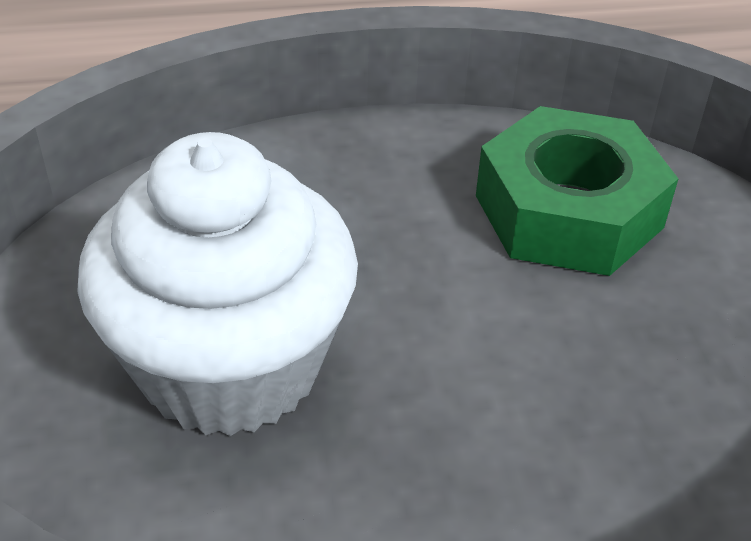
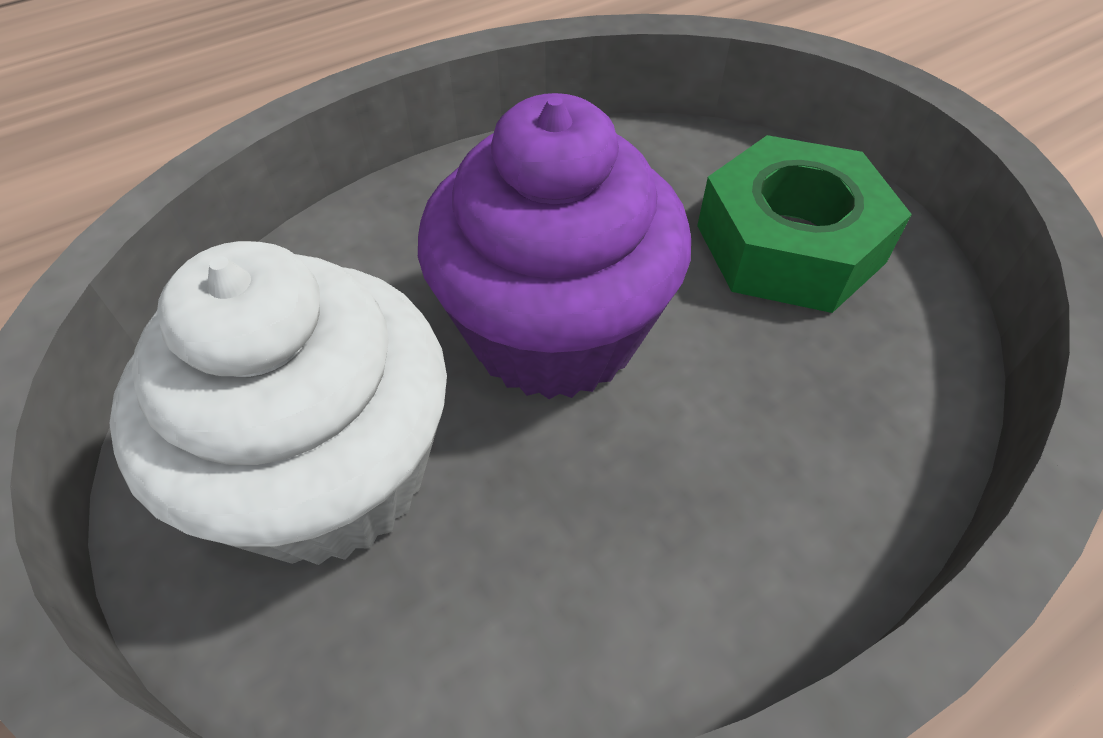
purple cupcake: 0 -> 1

